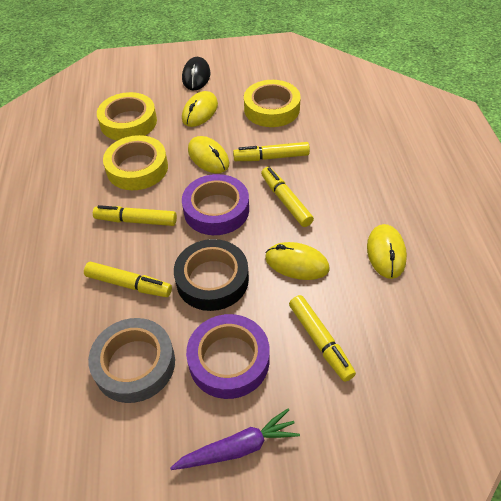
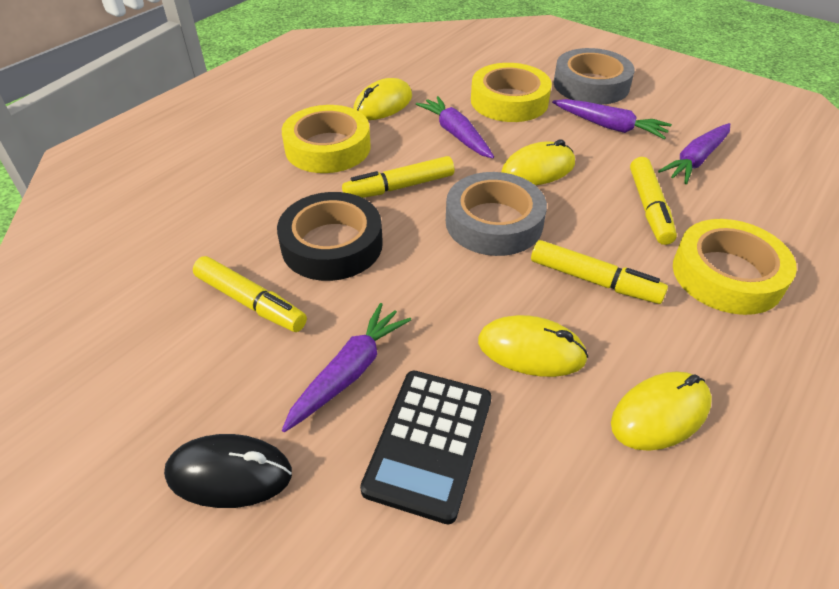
black calculator: 0 -> 1
grey tape: 1 -> 2
purple carrot: 1 -> 4
purple tape: 2 -> 0
yellow marker: 5 -> 4

